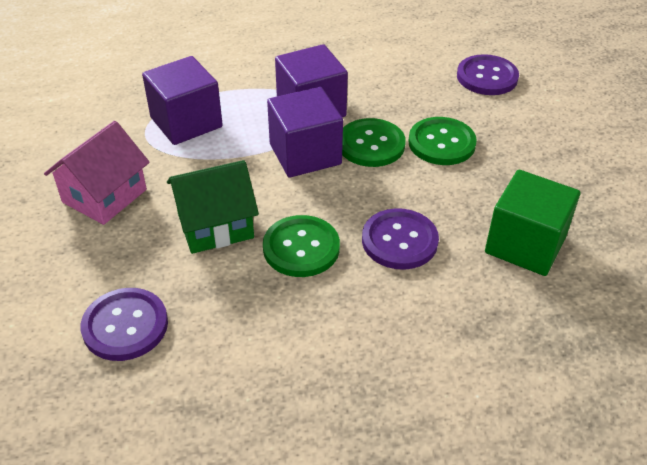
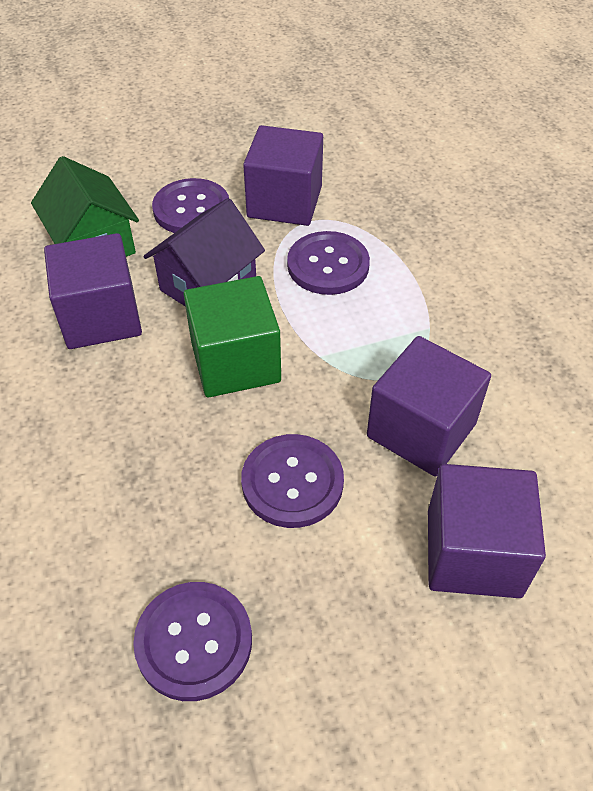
green button: 3 -> 0
pink house: 1 -> 0
purple button: 3 -> 4
purple cube: 3 -> 4
purple house: 0 -> 1

